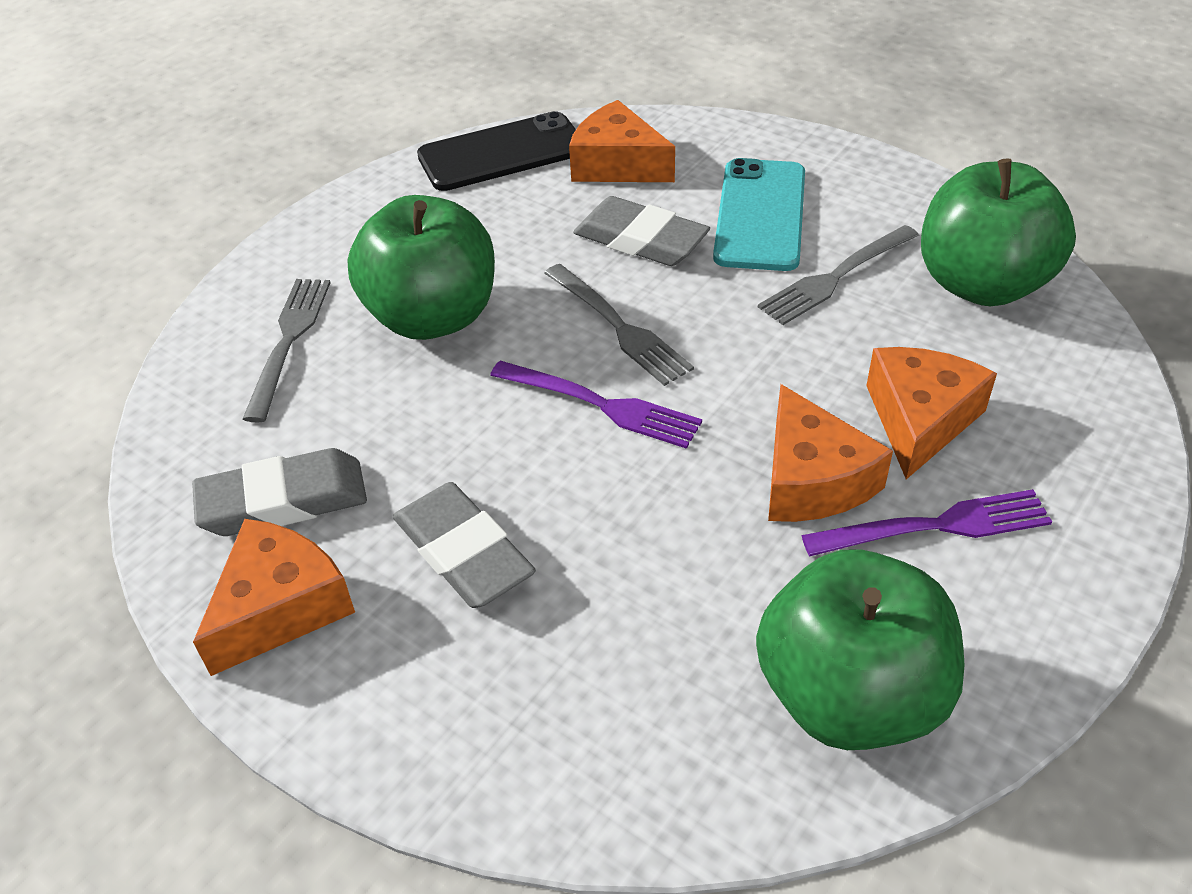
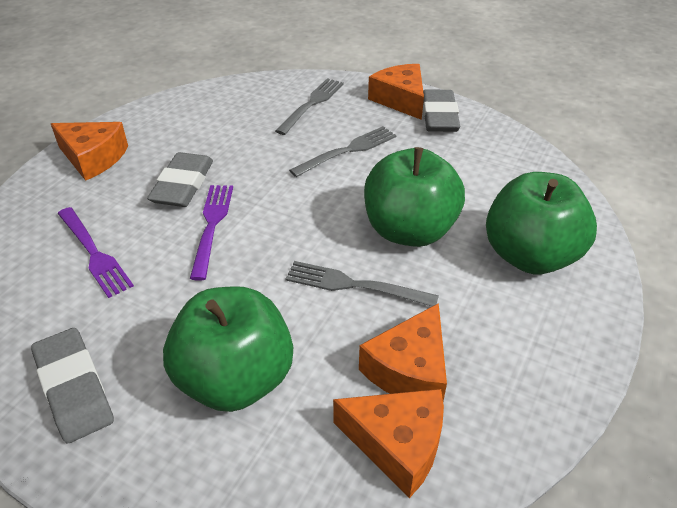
black phone: 1 -> 0
turquoise phone: 1 -> 0

